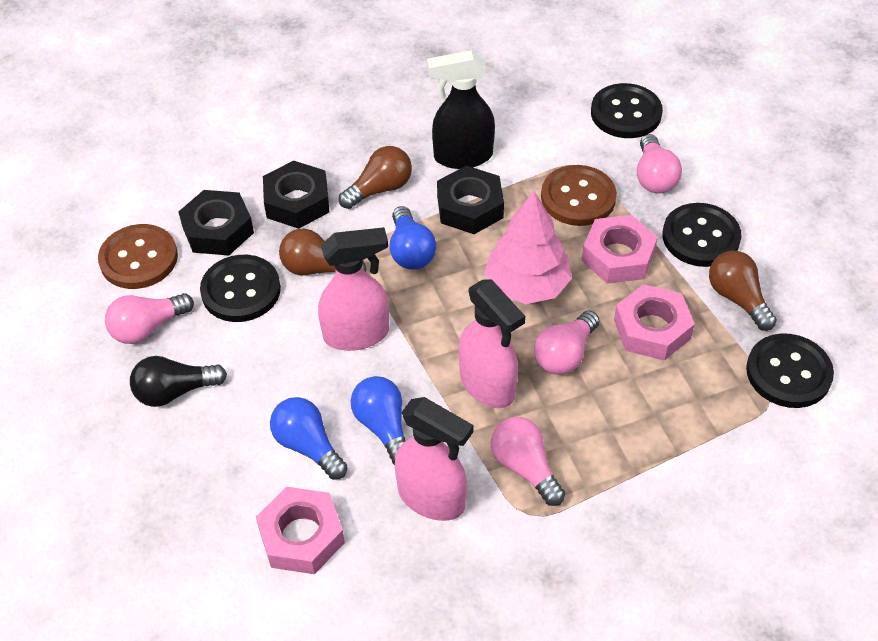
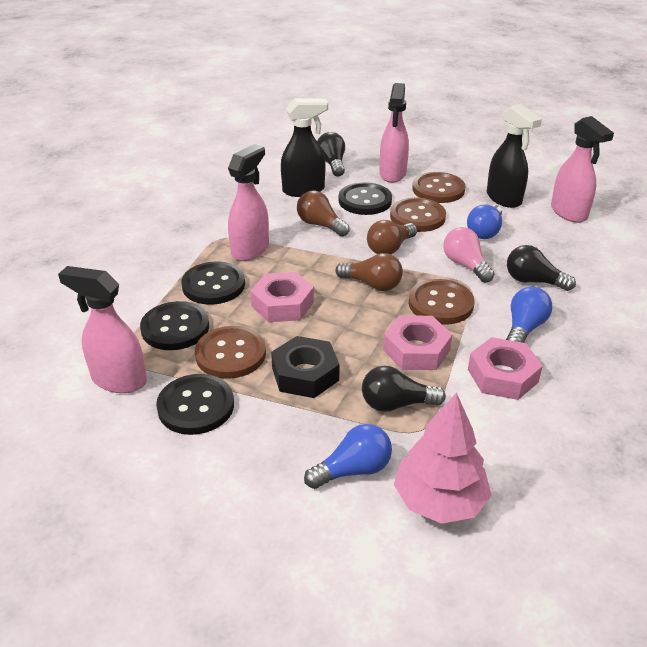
black light bulb: 1 -> 3
black nut: 3 -> 1
black spray bottle: 1 -> 2
brown button: 2 -> 4
pink light bulb: 4 -> 1
pink spray bottle: 3 -> 4

